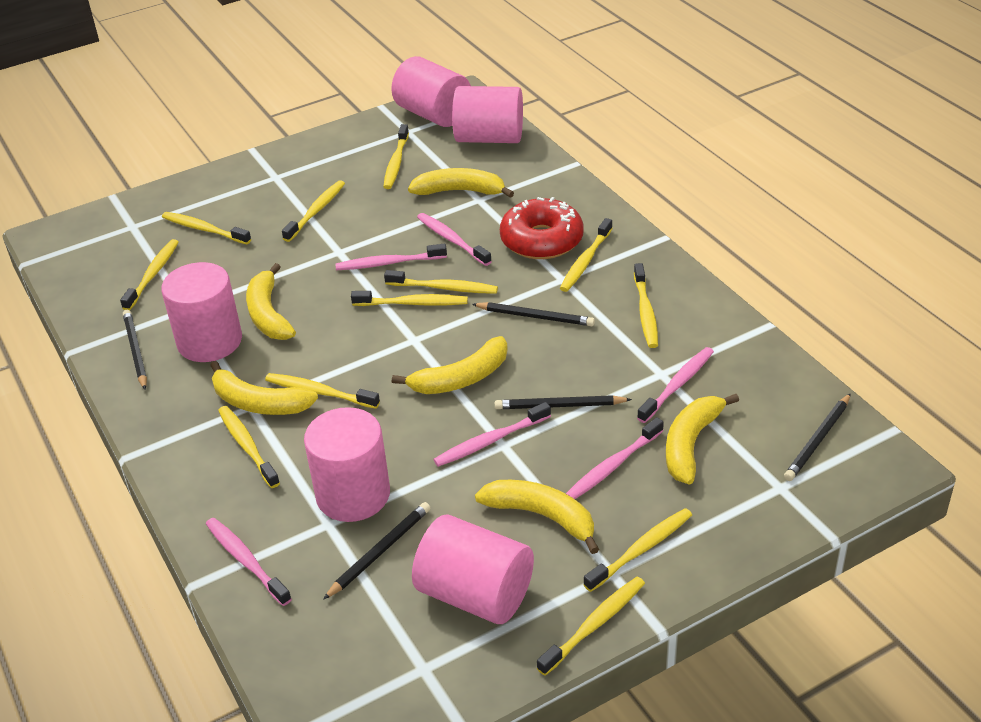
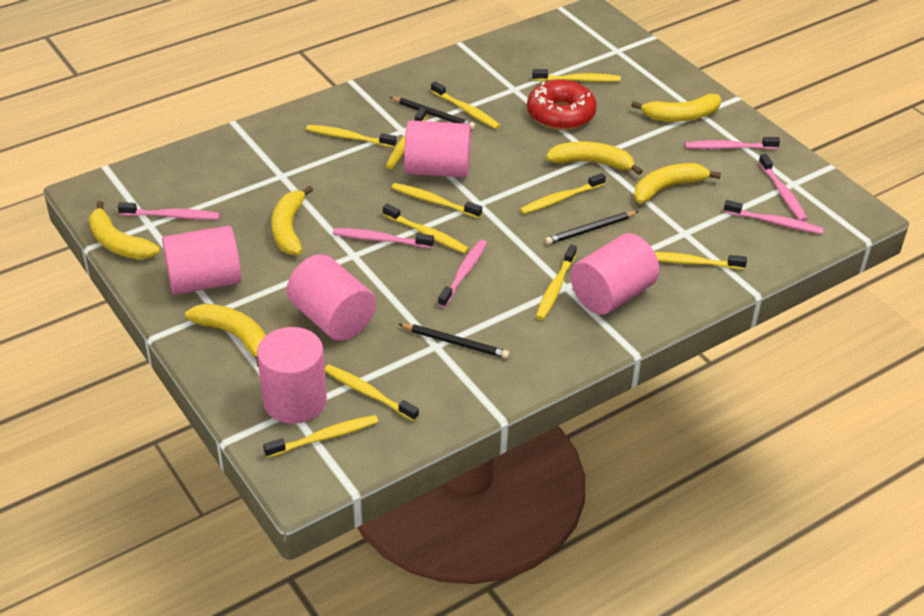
black pencil: 5 -> 3
yellow toothbrush: 12 -> 11

